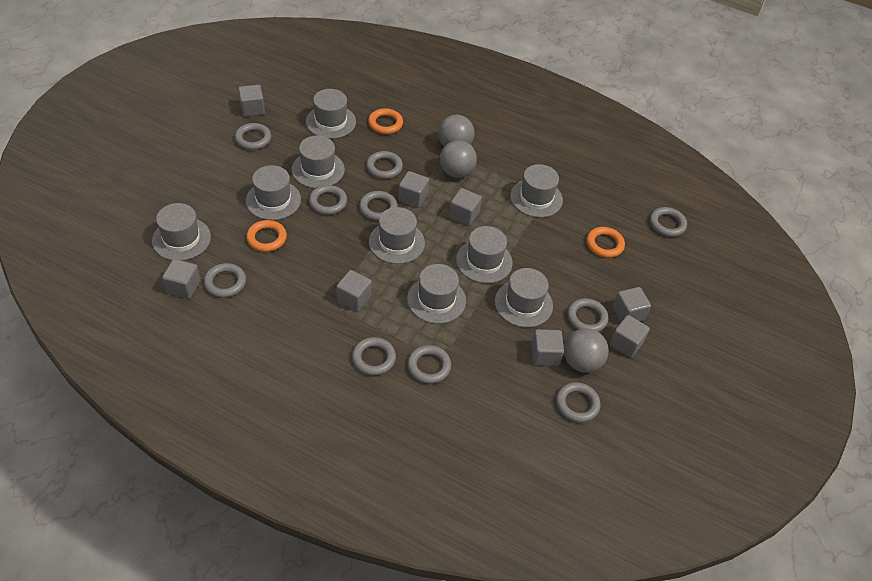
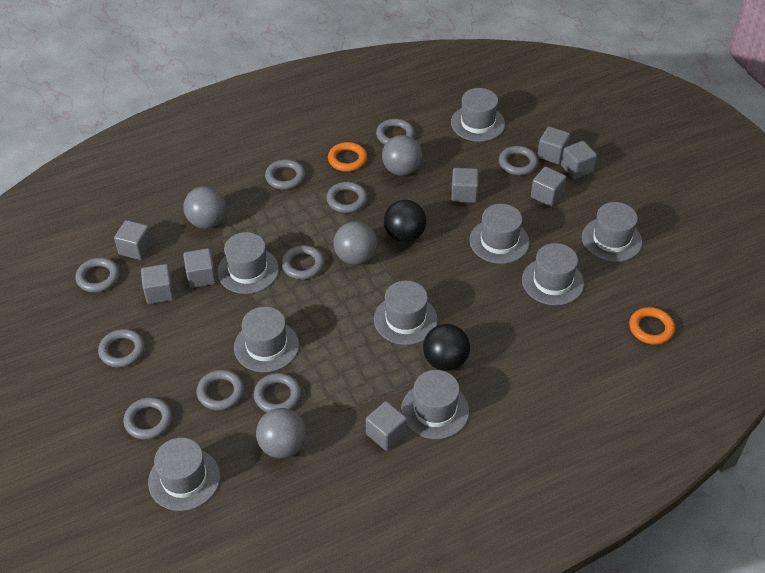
black ball: 0 -> 2
grey ball: 3 -> 4
orange ring: 3 -> 2

